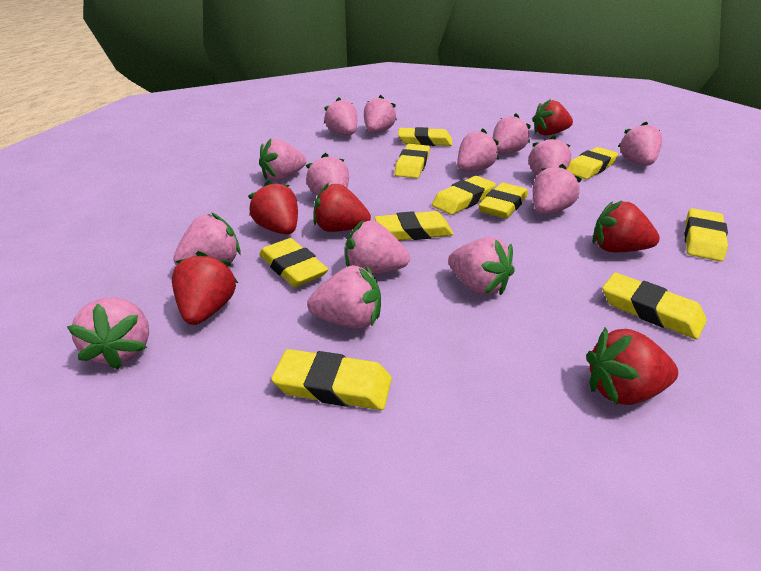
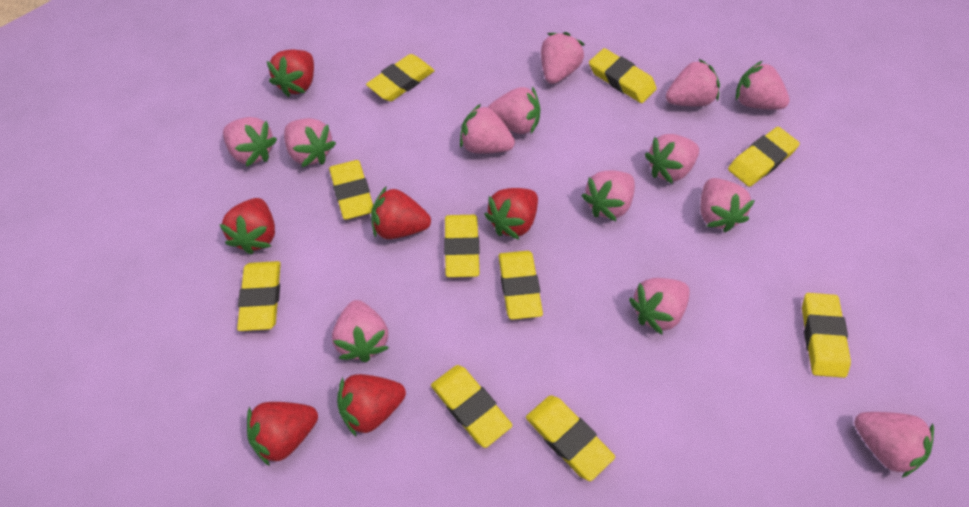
pink strawberry: 14 -> 13

